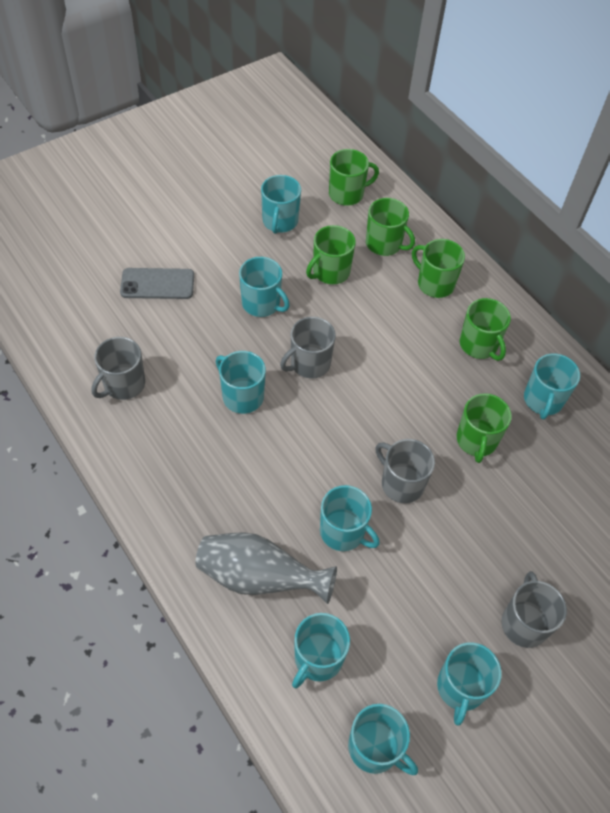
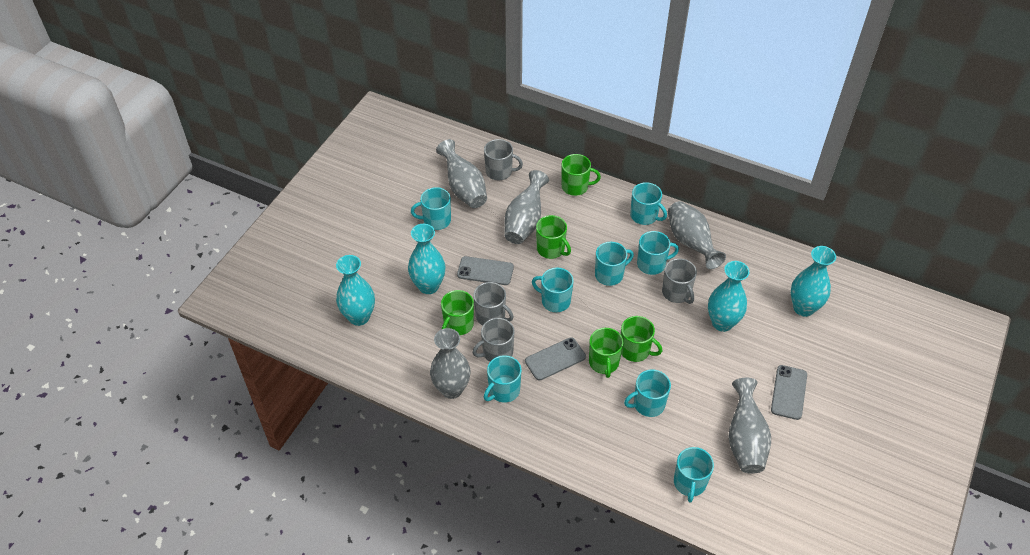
green mug: 6 -> 5
grey phone: 1 -> 3
grey vase: 1 -> 5
turquoise vase: 0 -> 4

